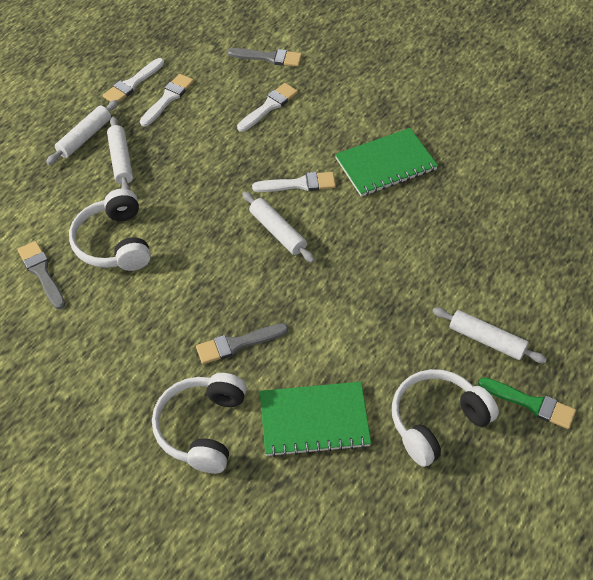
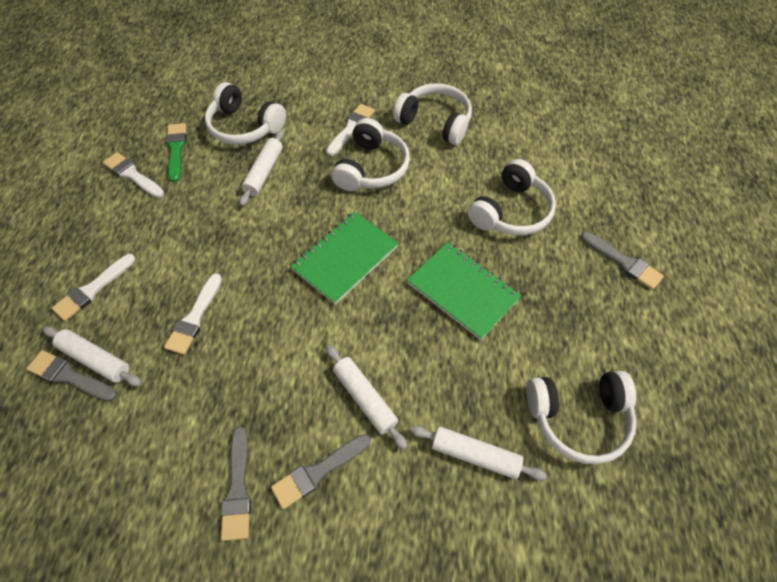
grey brush: 3 -> 4
white headphones: 3 -> 5

